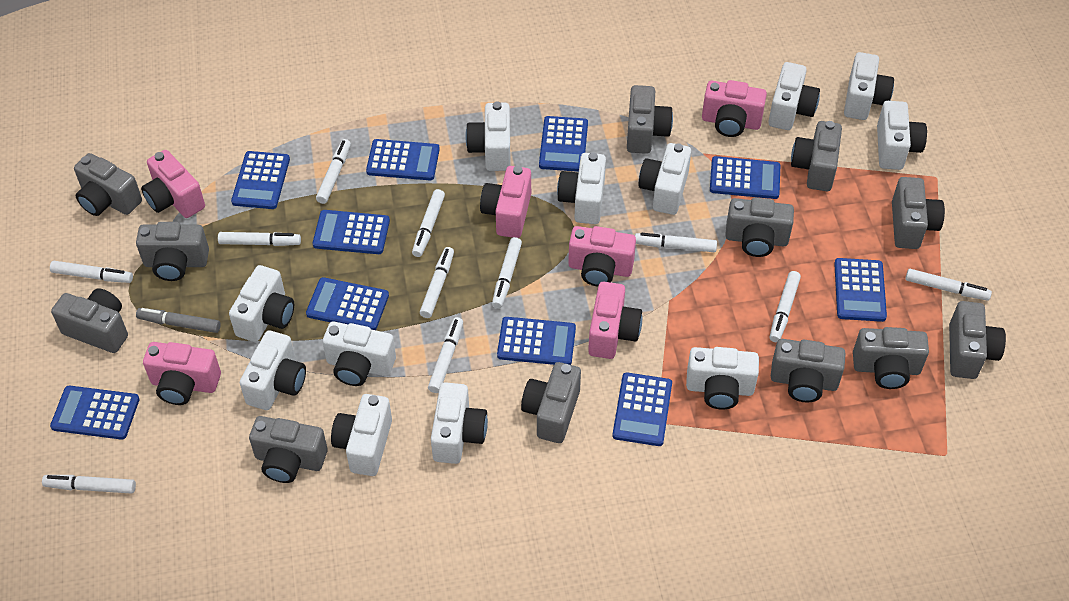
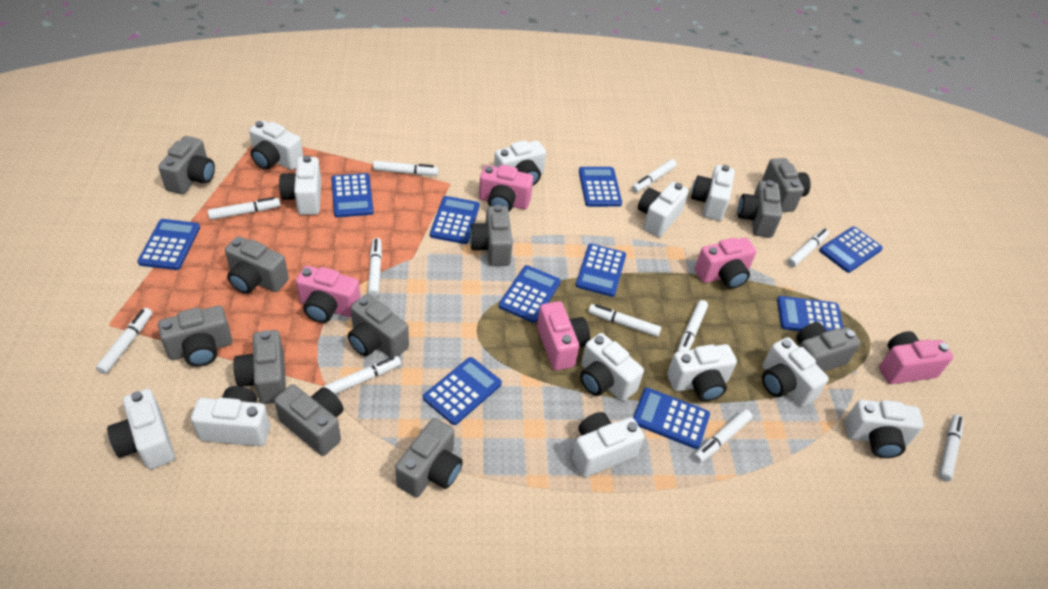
grey camera: 12 -> 11
grey marker: 1 -> 0
pink camera: 6 -> 5

